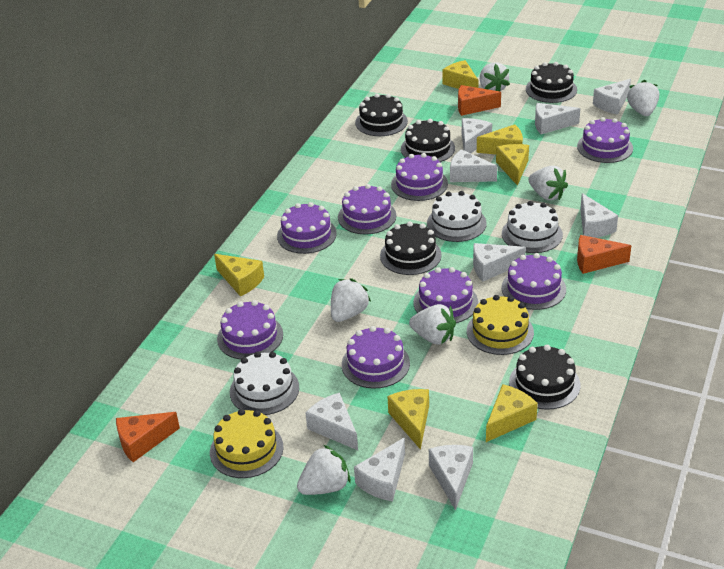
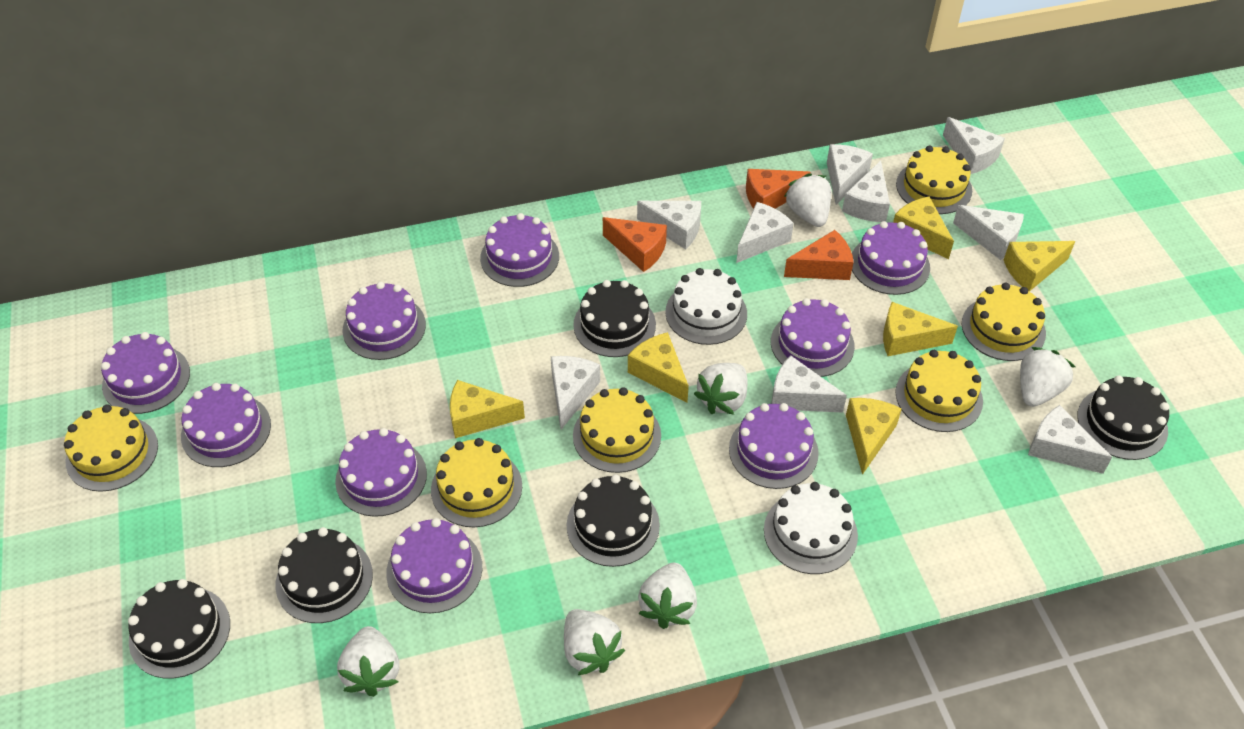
purple cake: 8 -> 9
white cake: 3 -> 2
yellow cake: 2 -> 6

